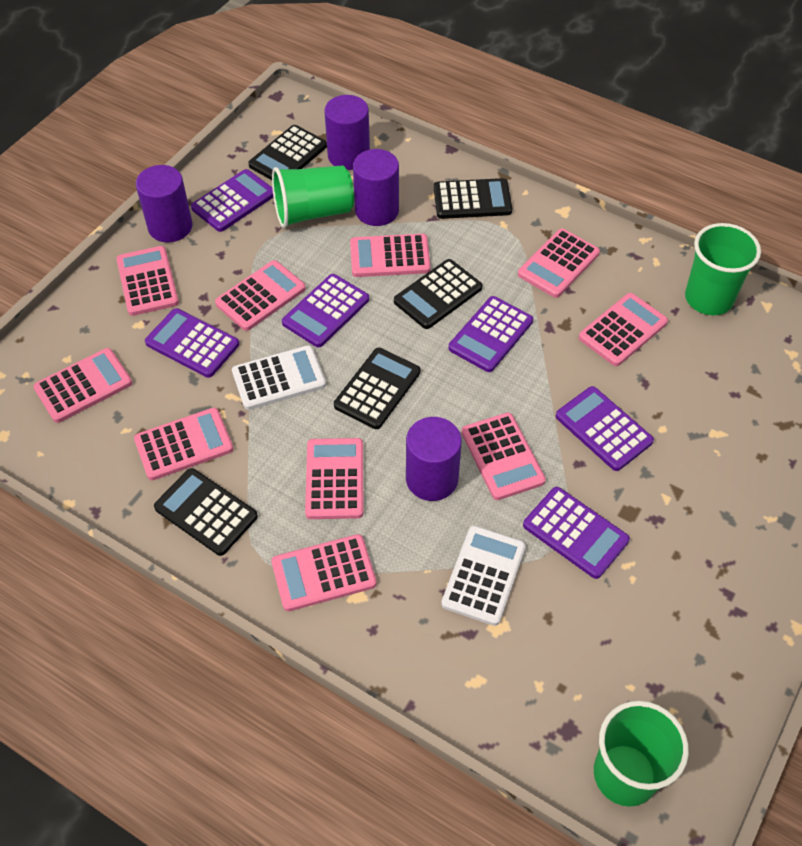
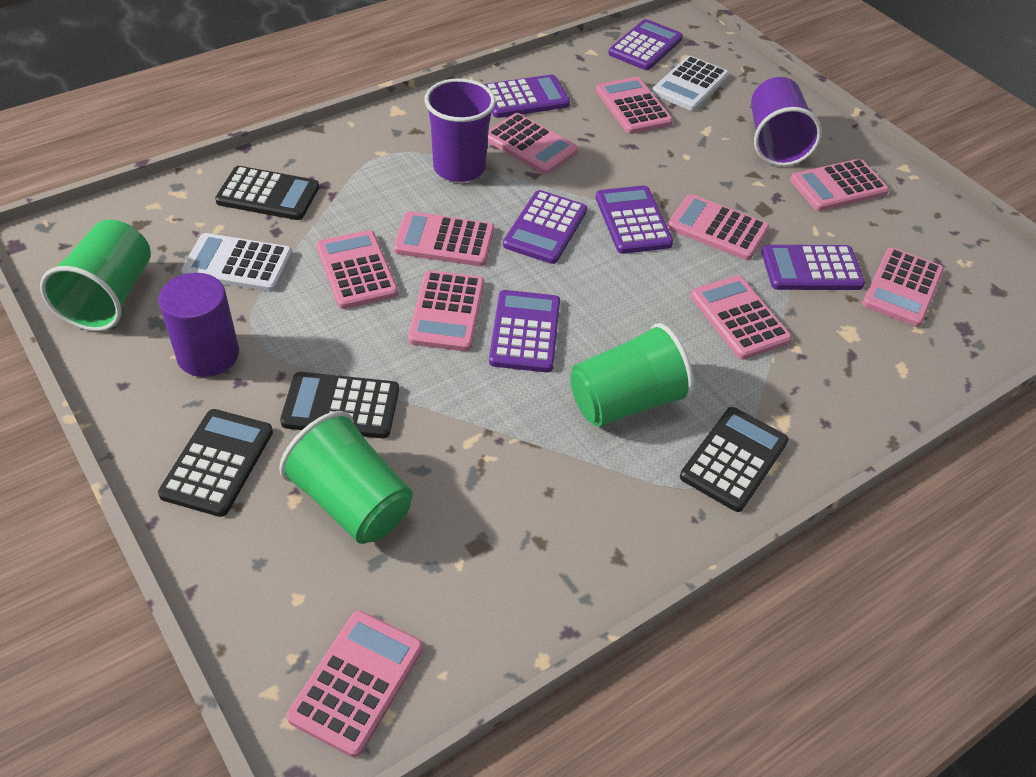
black calculator: 5 -> 4
purple cup: 0 -> 2
purple cylinder: 4 -> 1

